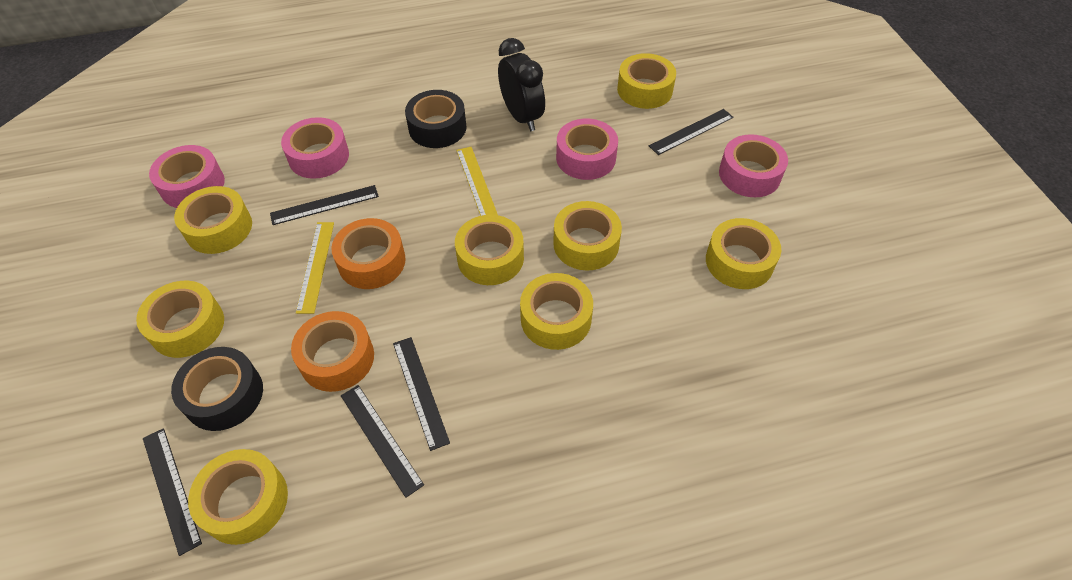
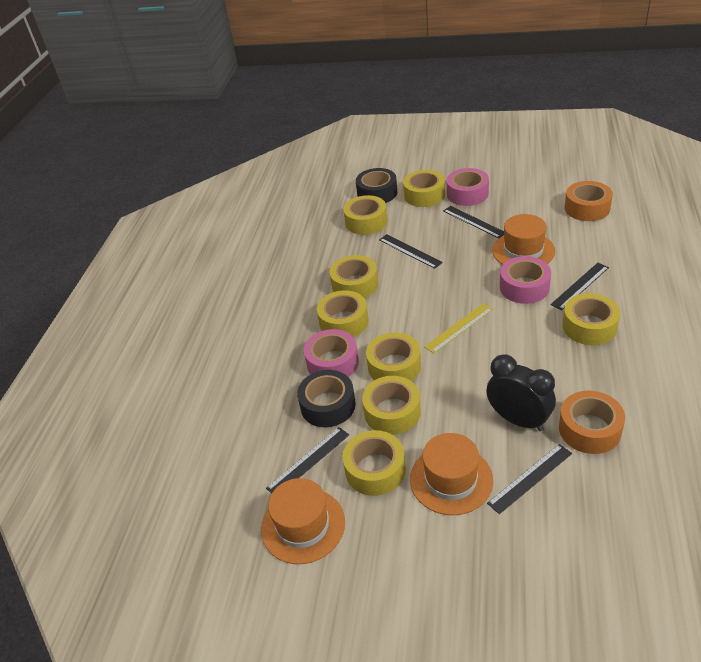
orange hat: 0 -> 3
pink tape: 4 -> 3
yellow ruler: 2 -> 1

